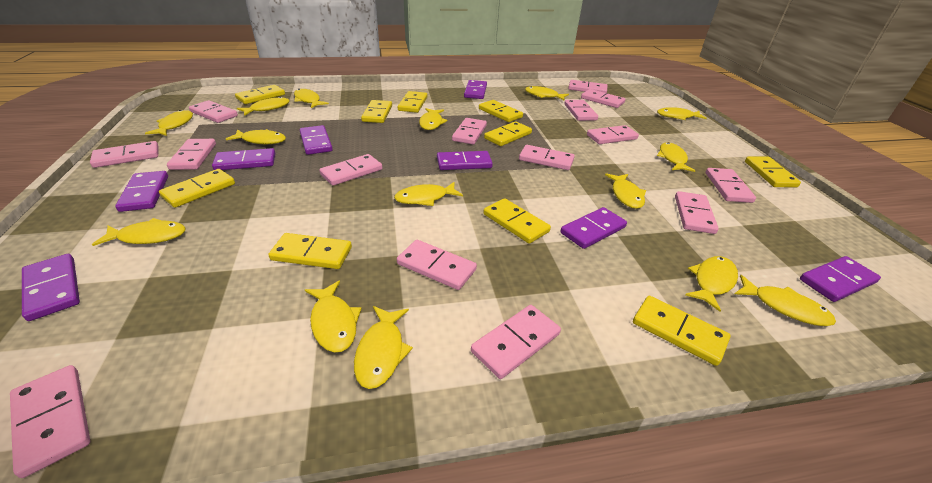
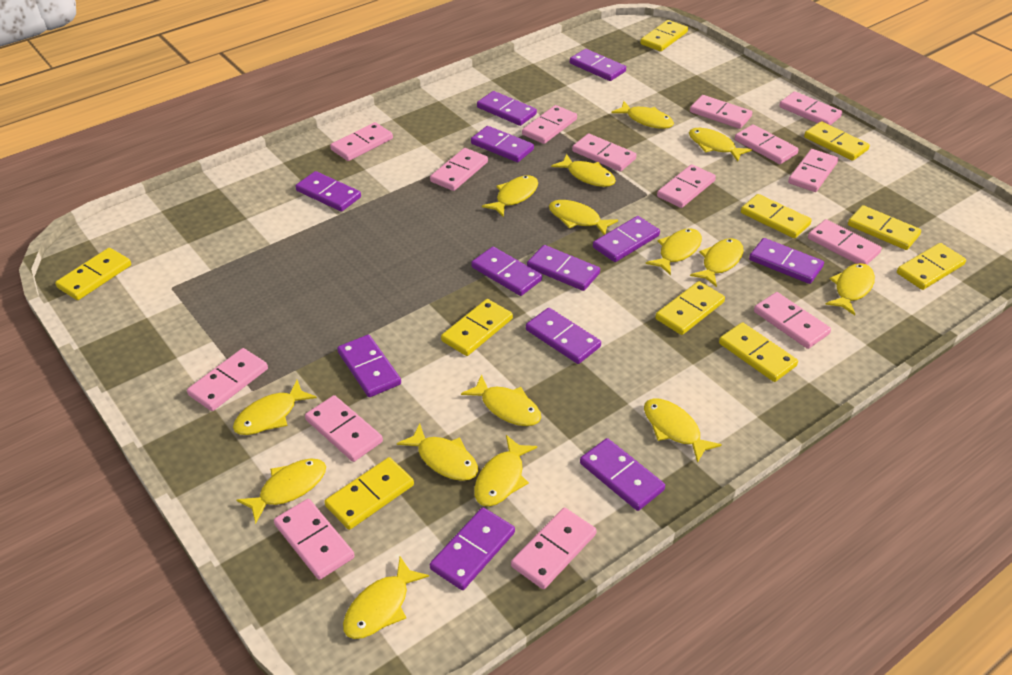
purple domino: 8 -> 12

